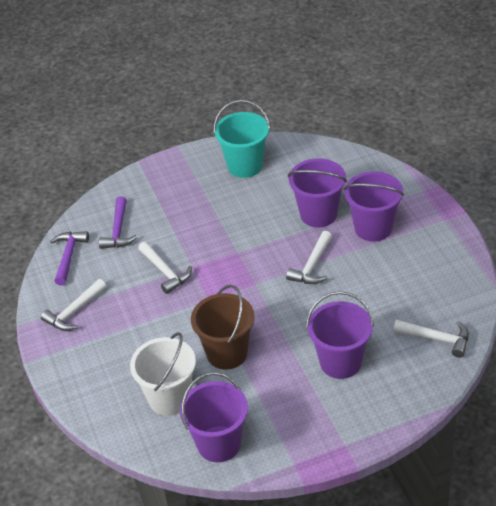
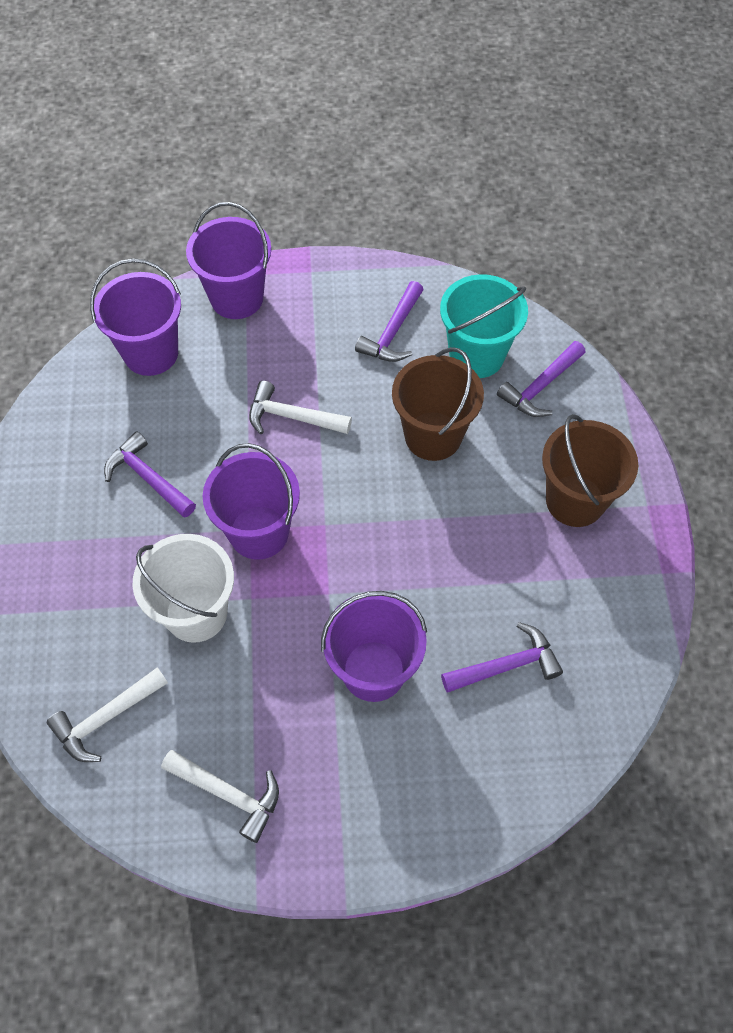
brown bucket: 1 -> 2
purple hammer: 2 -> 4
white hammer: 4 -> 3

